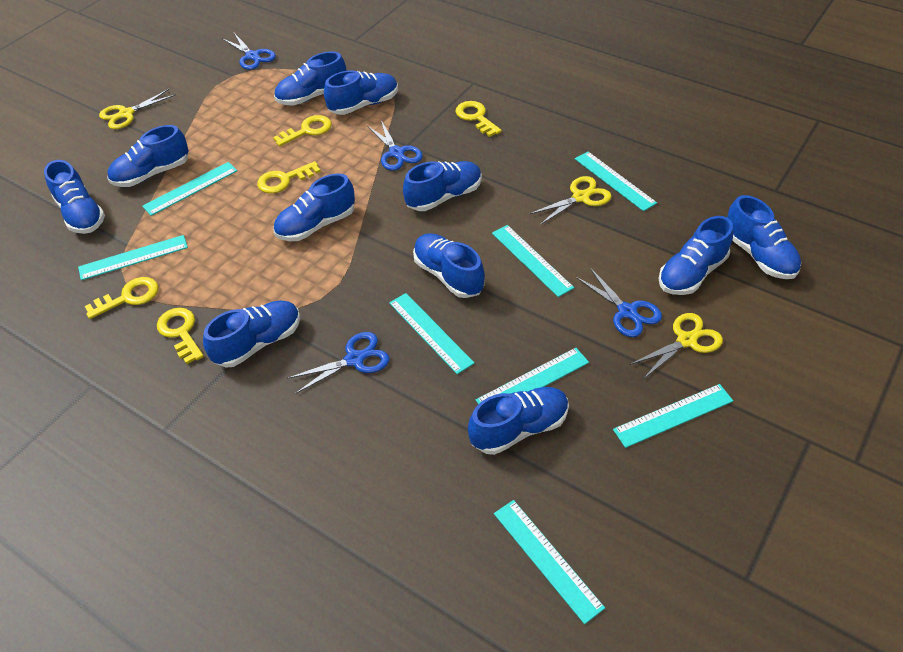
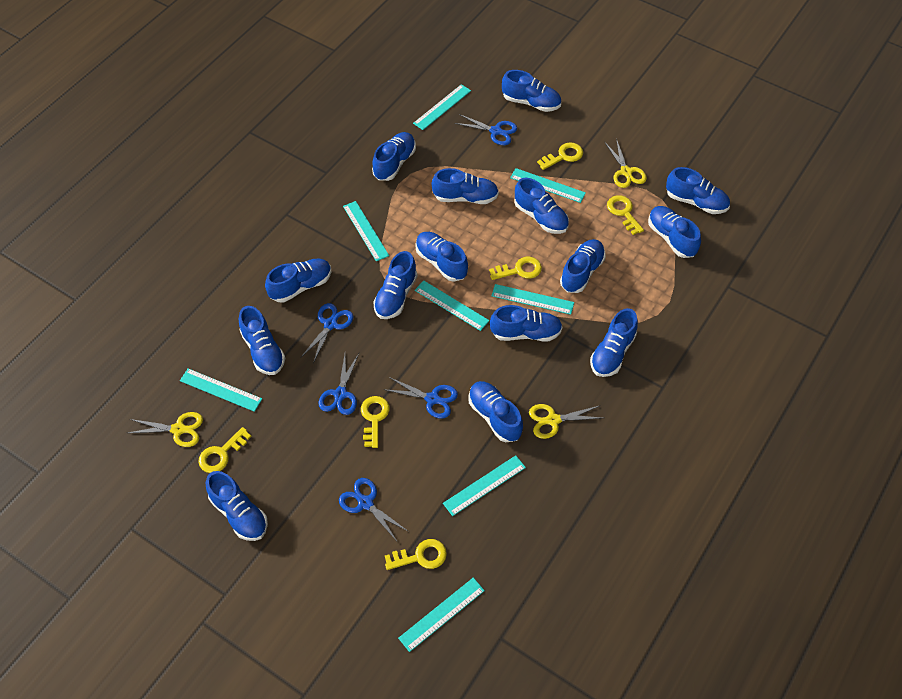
blue scissors: 4 -> 5
blue shoe: 11 -> 15
yellow key: 5 -> 6

